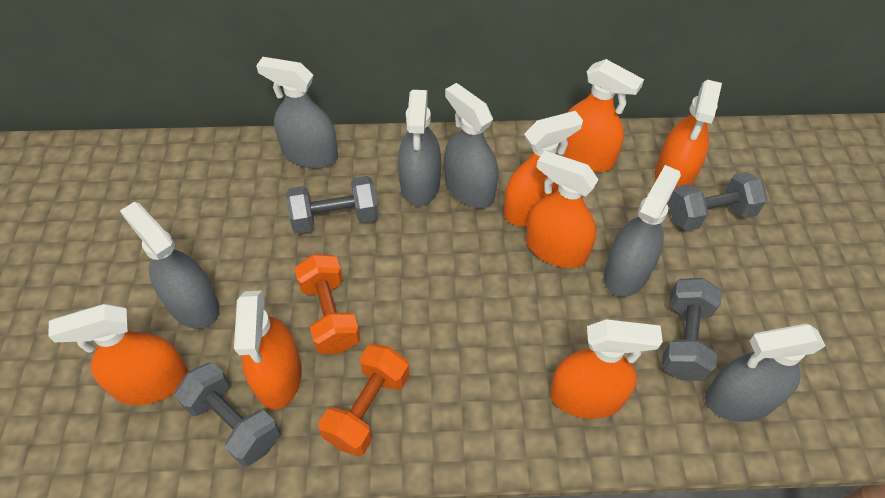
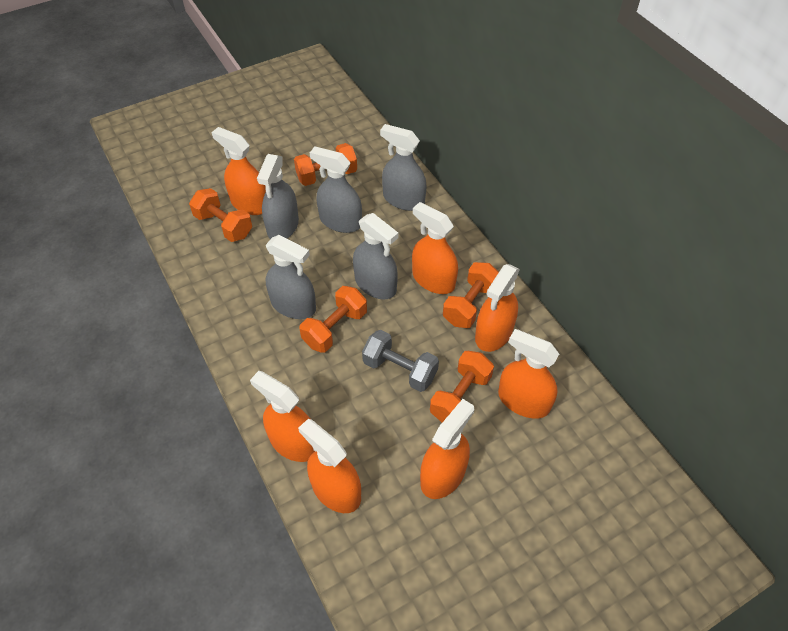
grey dumbbell: 4 -> 1
grey spray bottle: 6 -> 5
orange dumbbell: 2 -> 5

